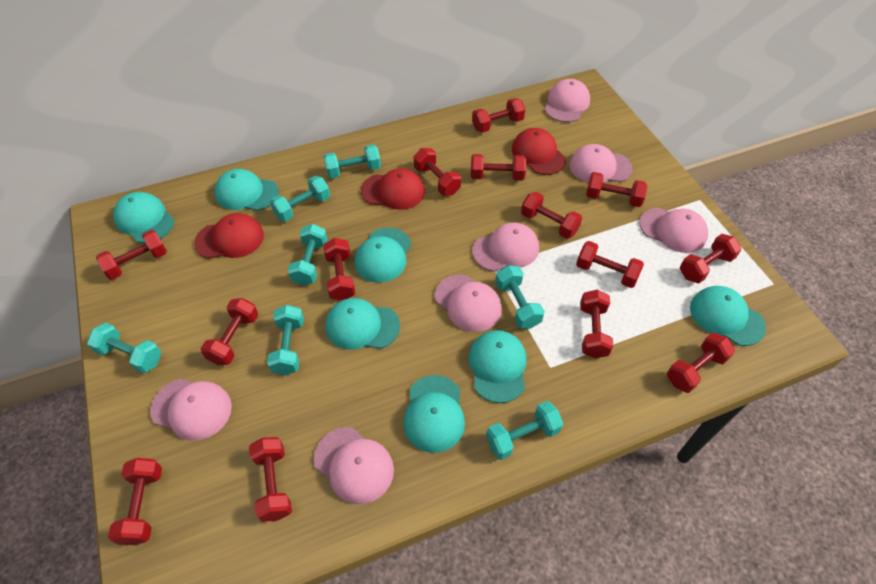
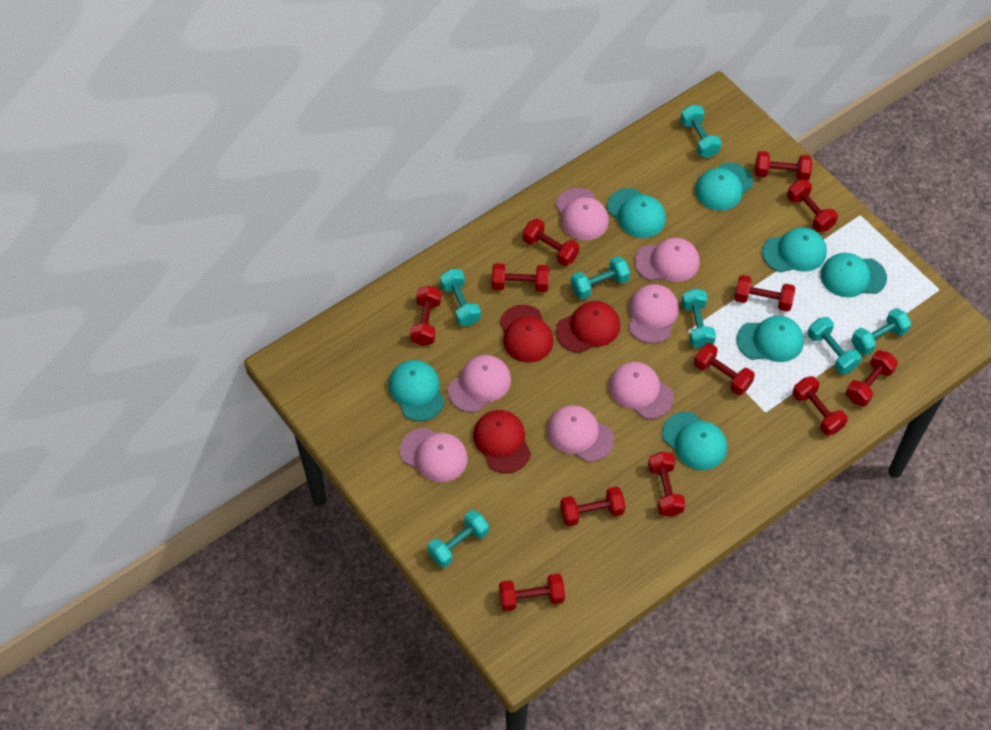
red dumbbell: 14 -> 12

